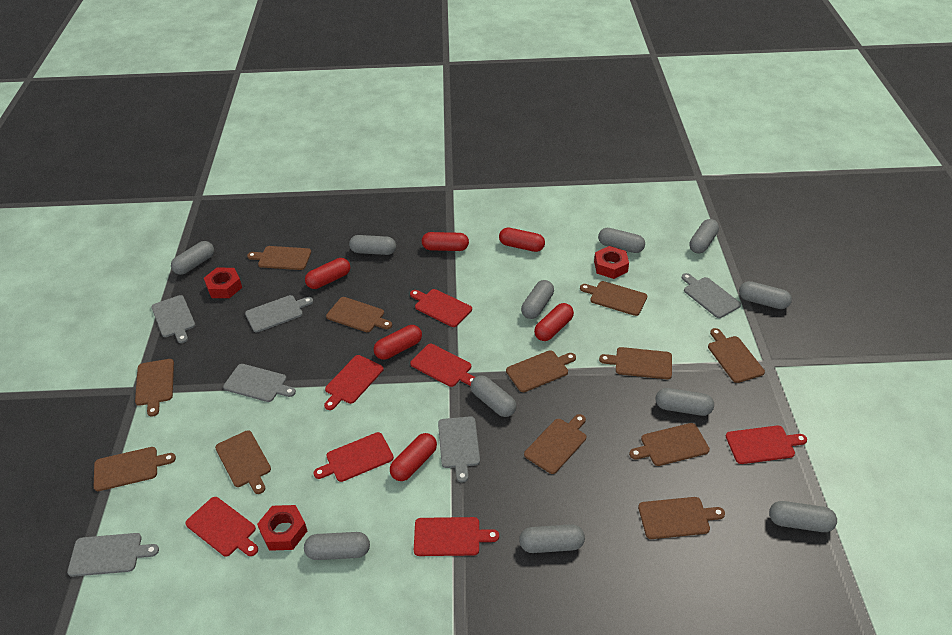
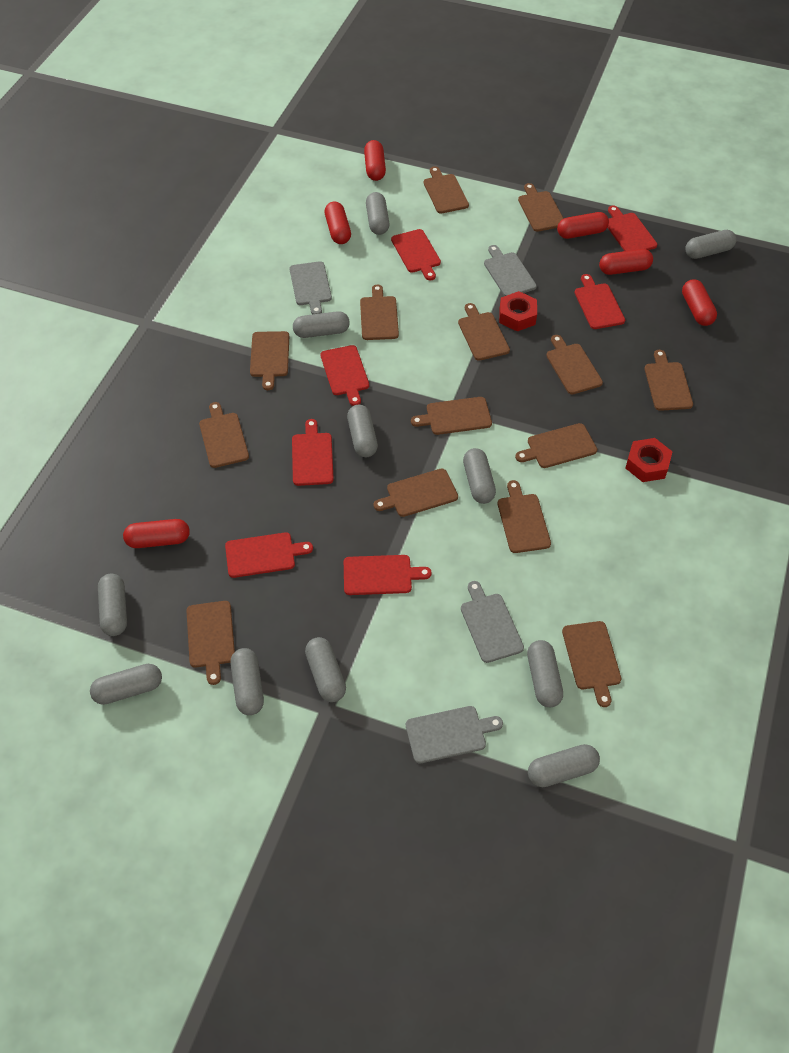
brown cutting board: 12 -> 14
grey cutting board: 6 -> 4
red nut: 3 -> 2

